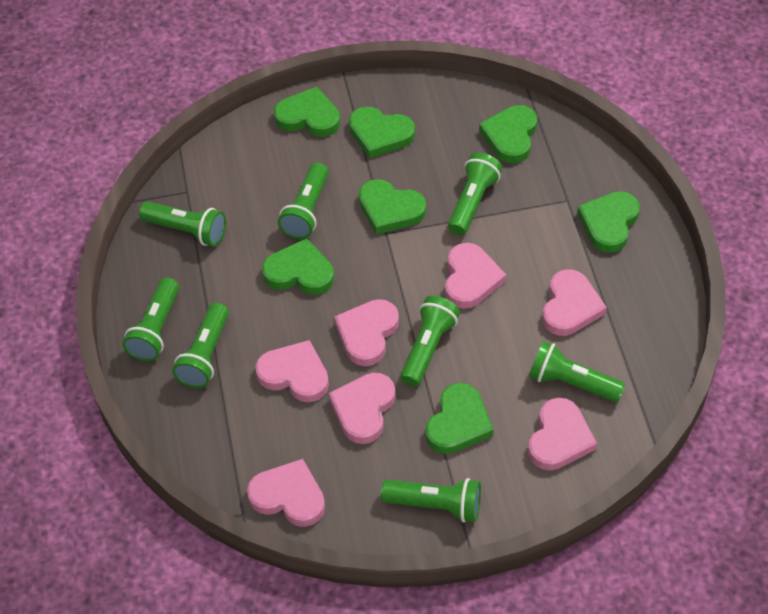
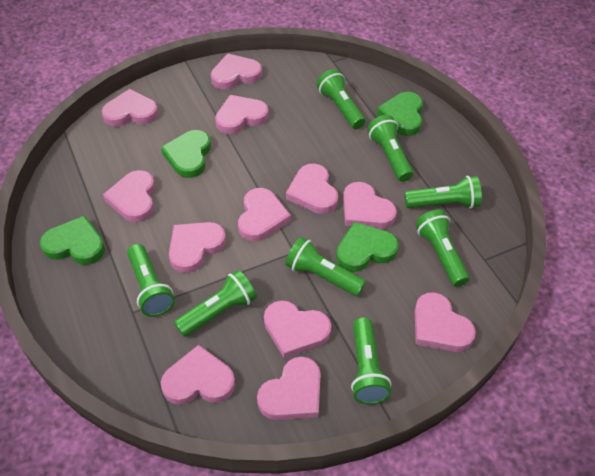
green heart: 7 -> 4
pink heart: 7 -> 12

